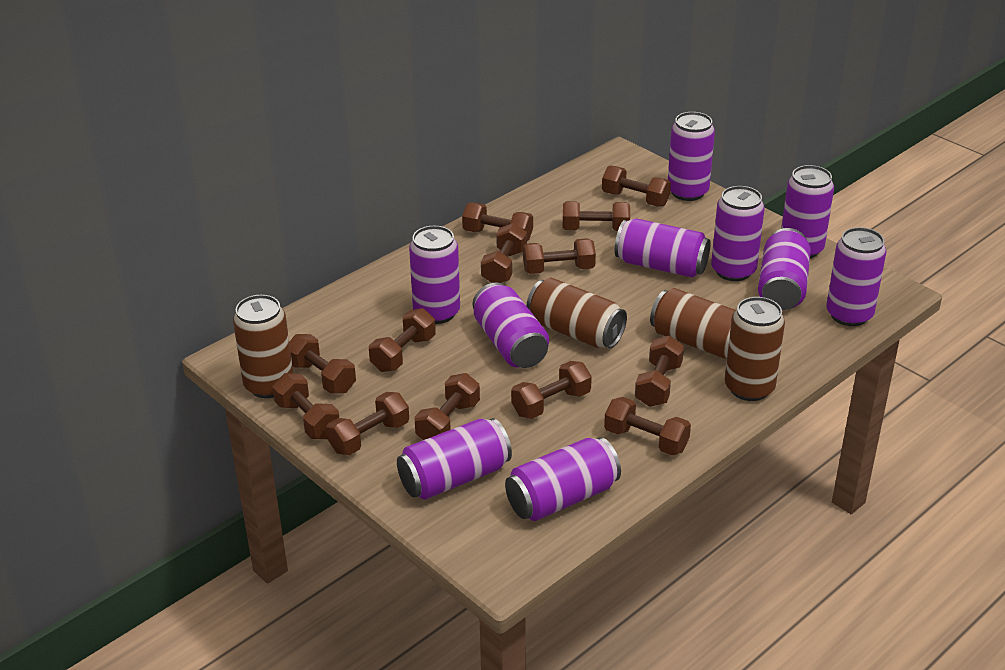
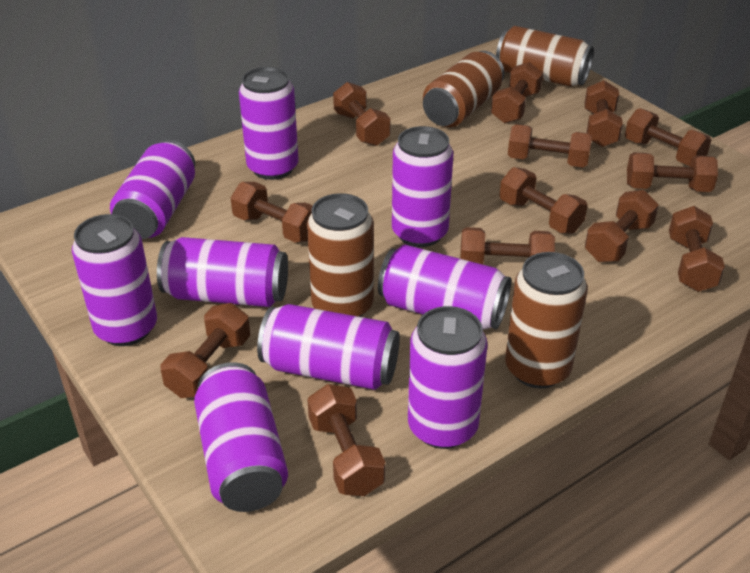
purple can: 10 -> 9

